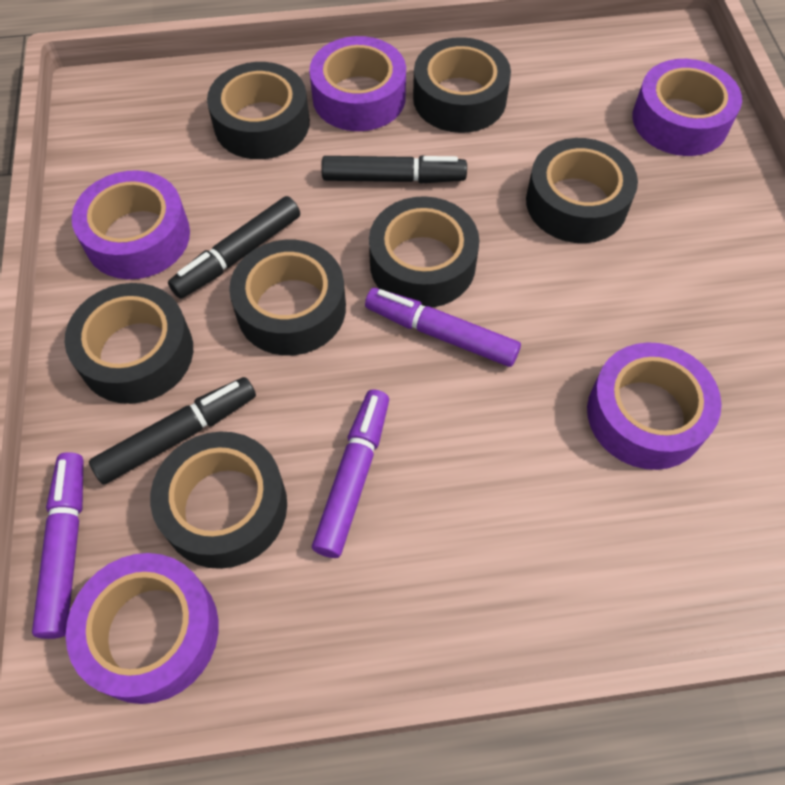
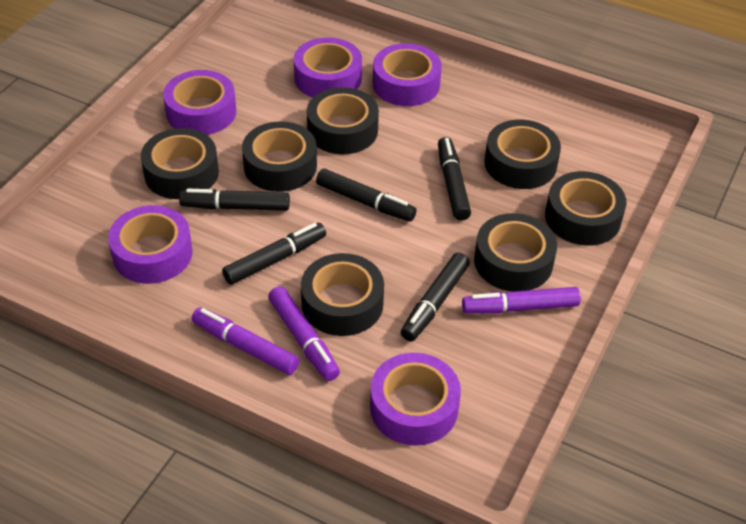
black marker: 3 -> 5

